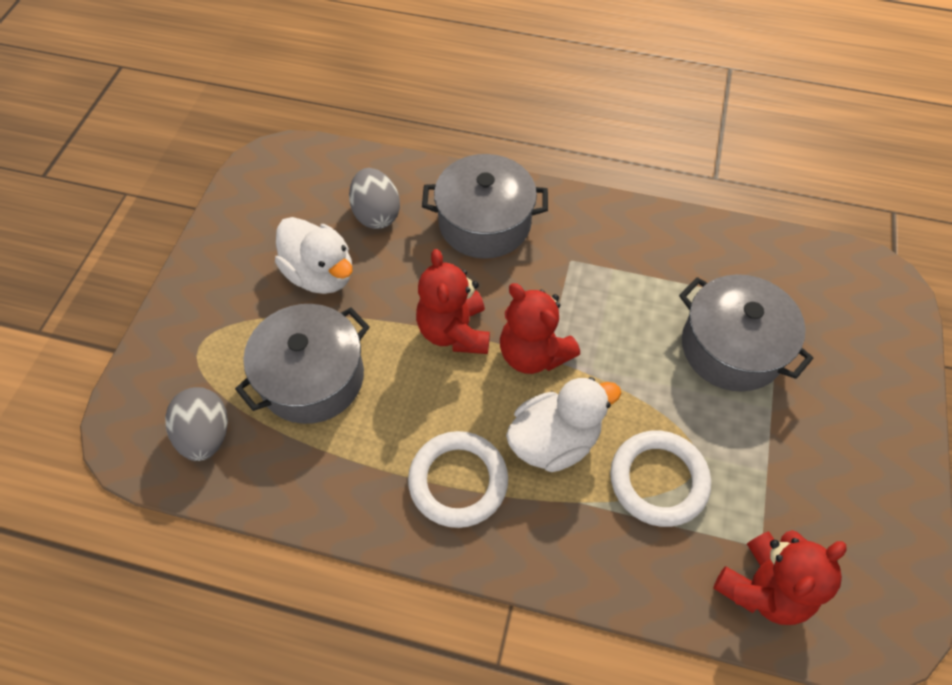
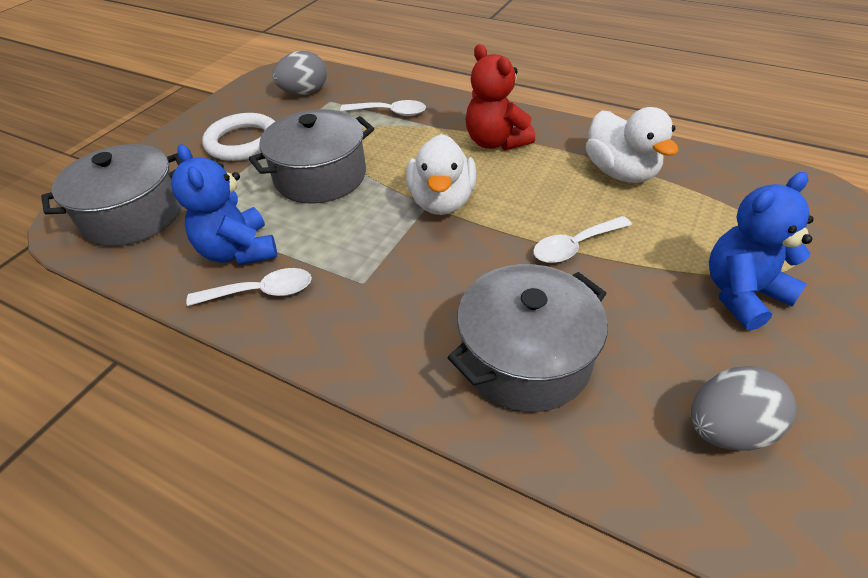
blue teddy bear: 0 -> 2
red teddy bear: 3 -> 1
white ring: 2 -> 1
white spoon: 0 -> 3

